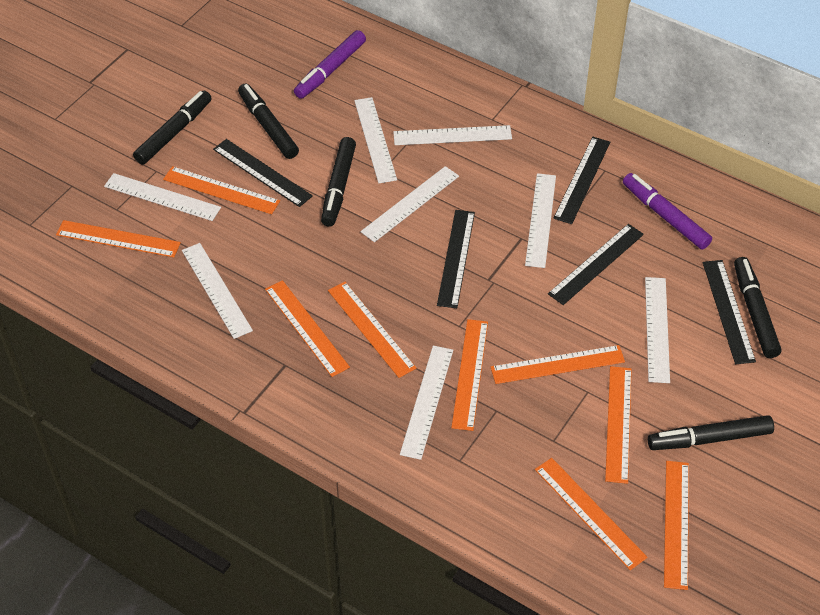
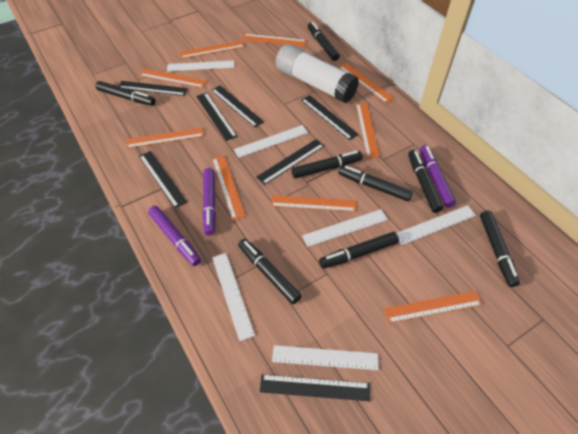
black marker: 5 -> 8
black ruler: 5 -> 7
purple marker: 2 -> 3
white glue stick: 0 -> 1
white ruler: 8 -> 6

